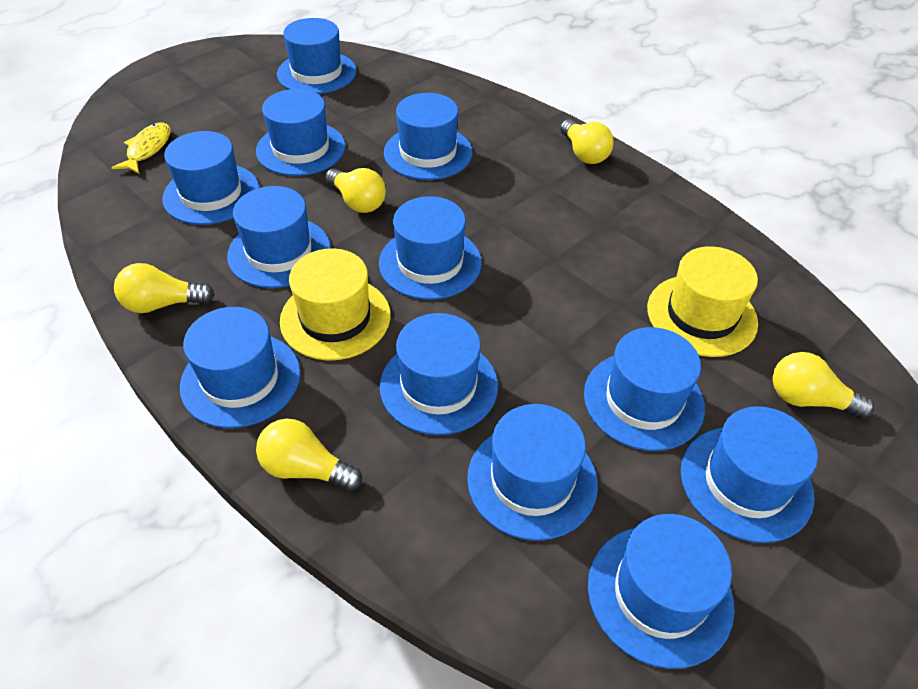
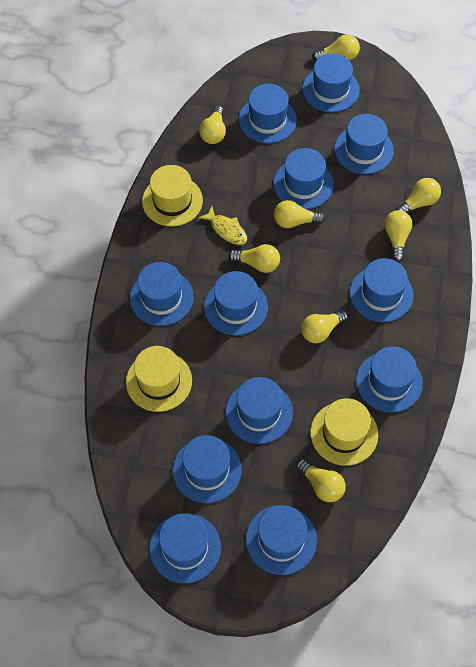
yellow hat: 2 -> 3
yellow light bulb: 5 -> 8

